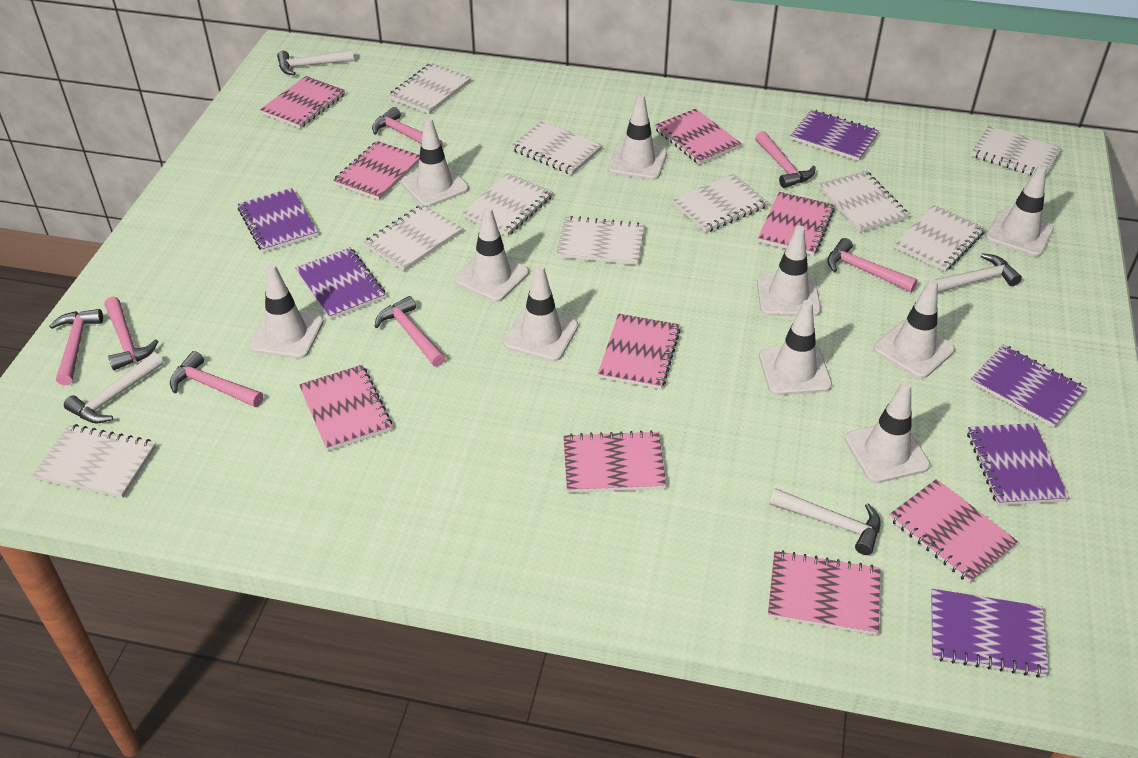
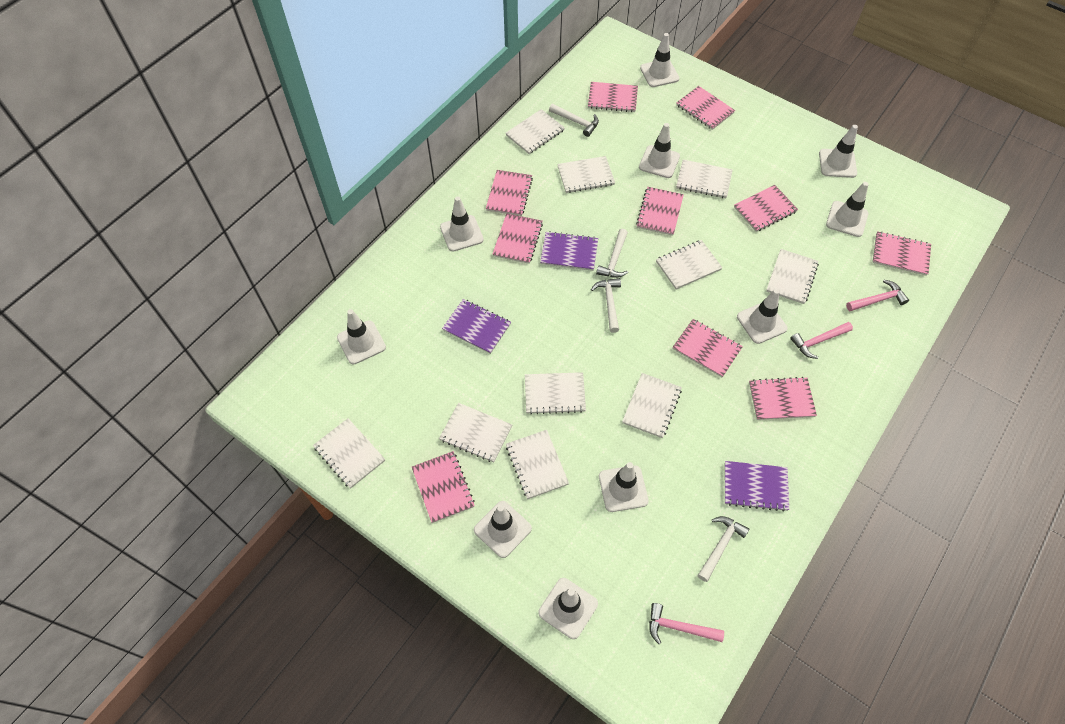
pink hammer: 7 -> 3
pink notebook: 9 -> 10
purple notebook: 6 -> 3

